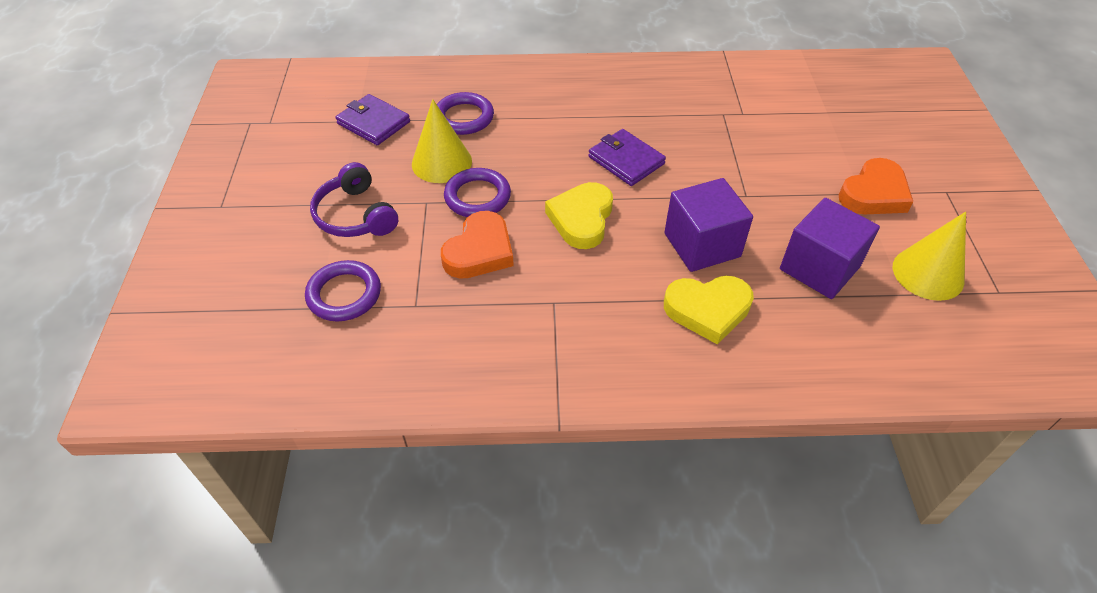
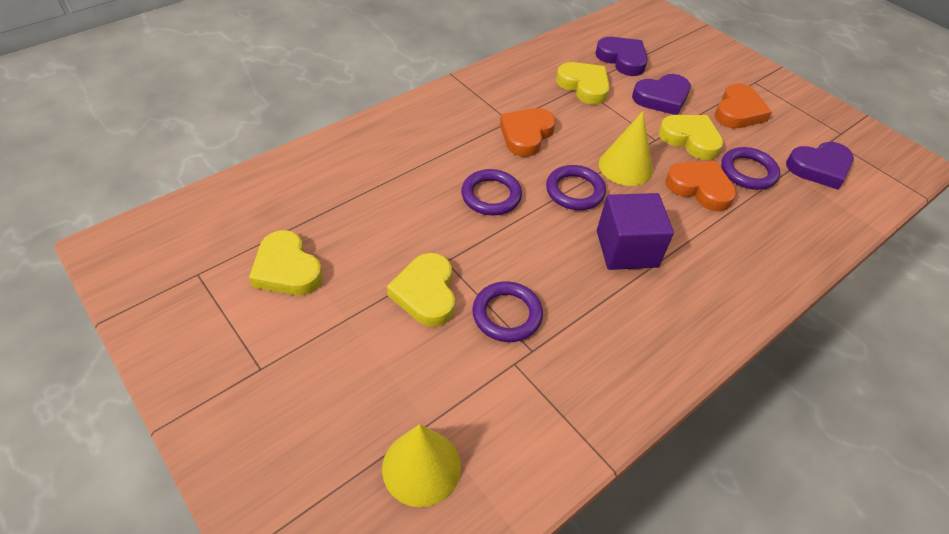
orange heart: 2 -> 3
purple cube: 2 -> 1
purple headphones: 1 -> 0
purple heart: 0 -> 3
purple ring: 3 -> 4
purple wallet: 2 -> 0
yellow heart: 2 -> 4

